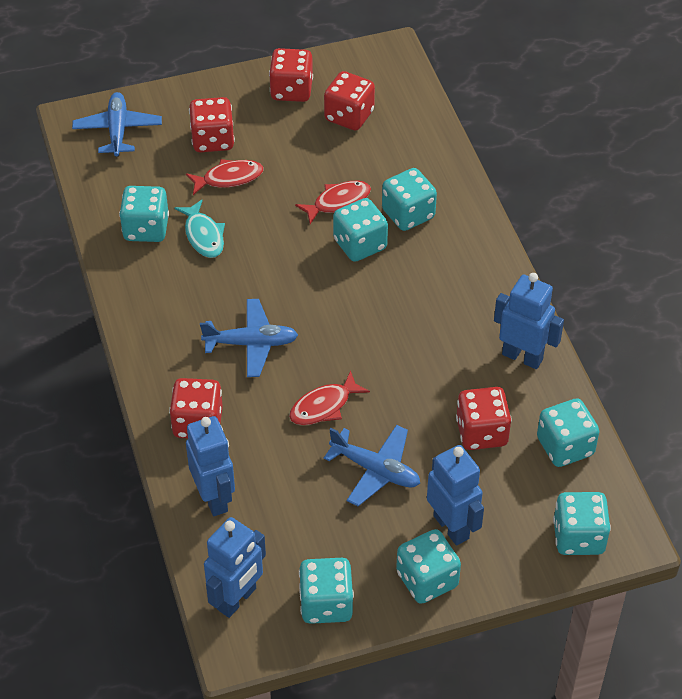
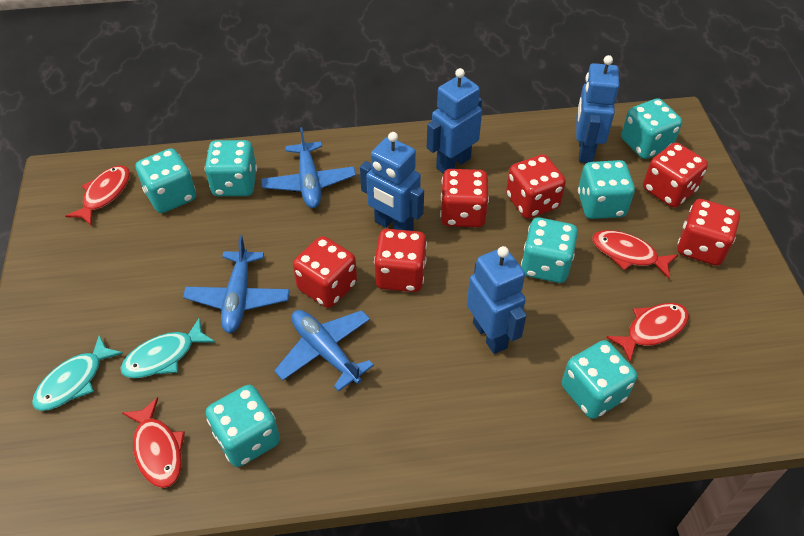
red dice: 5 -> 6
red fish: 3 -> 4
turquoise fish: 1 -> 2

